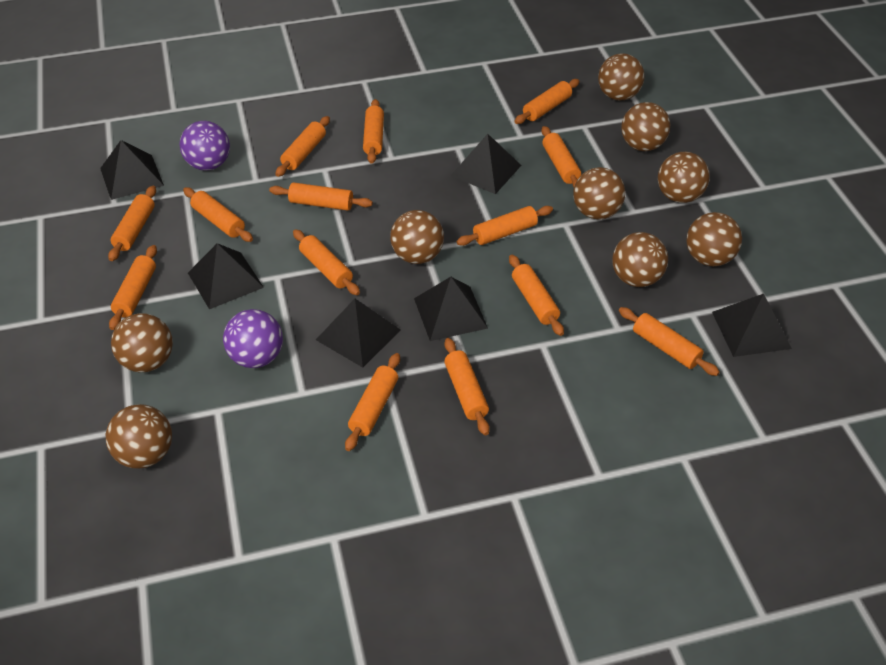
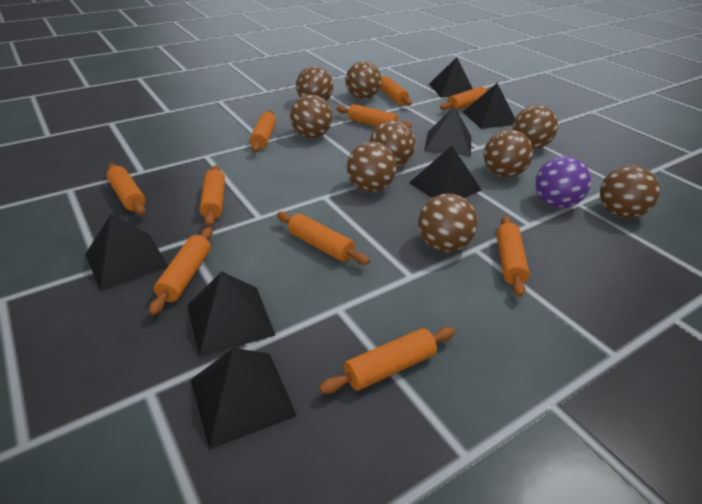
black pyramid: 6 -> 7
orange rolling pin: 14 -> 10
purple ball: 2 -> 1

